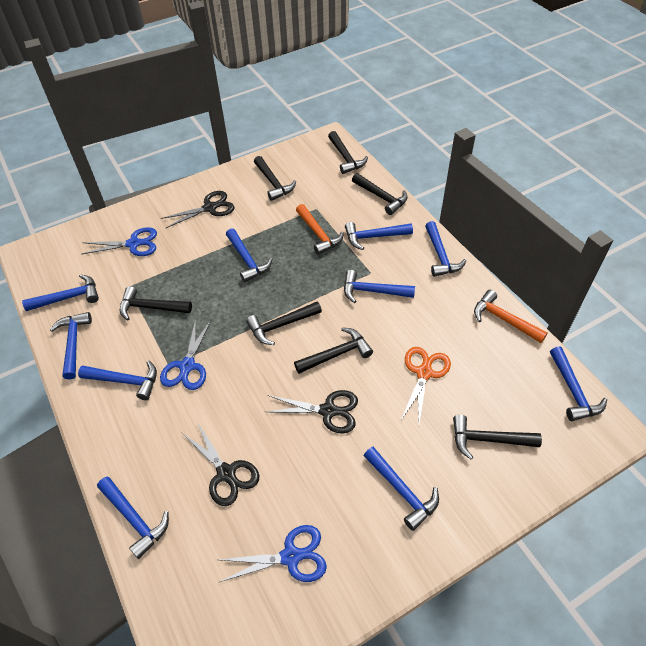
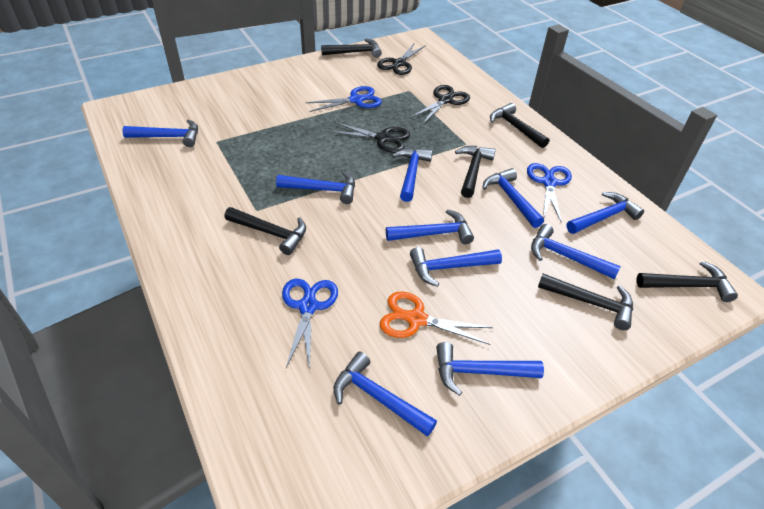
black hammer: 7 -> 6
orange hammer: 2 -> 0

